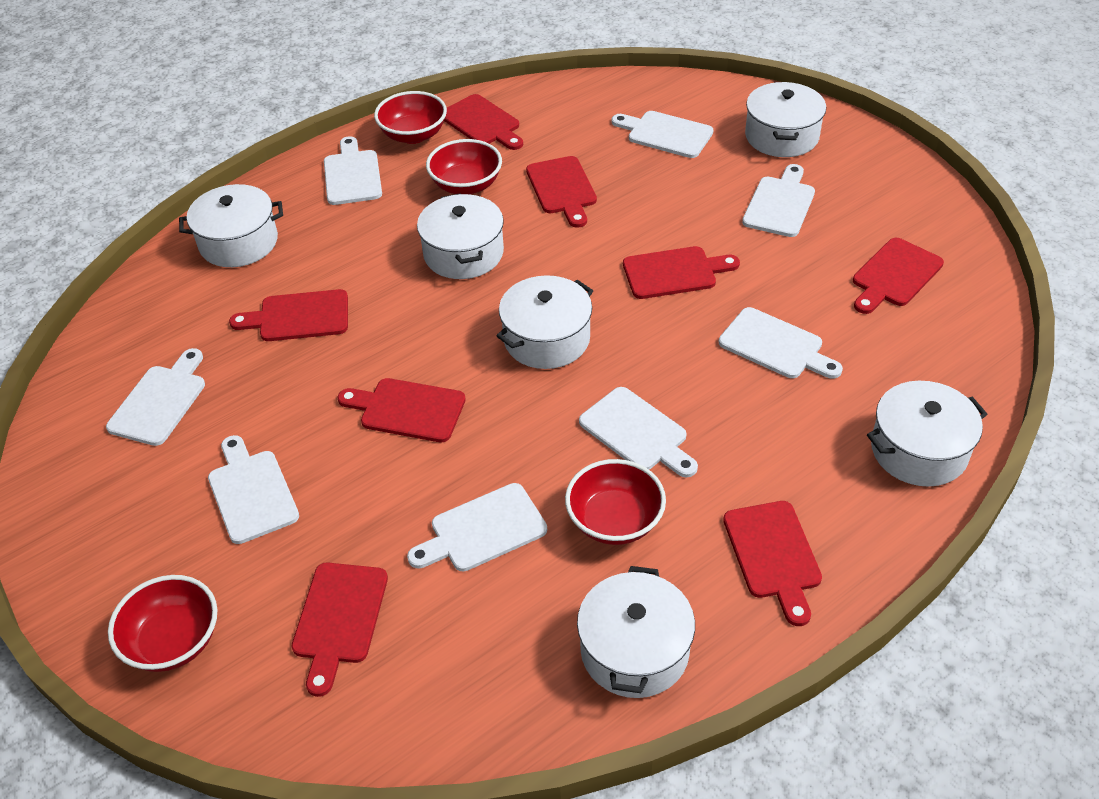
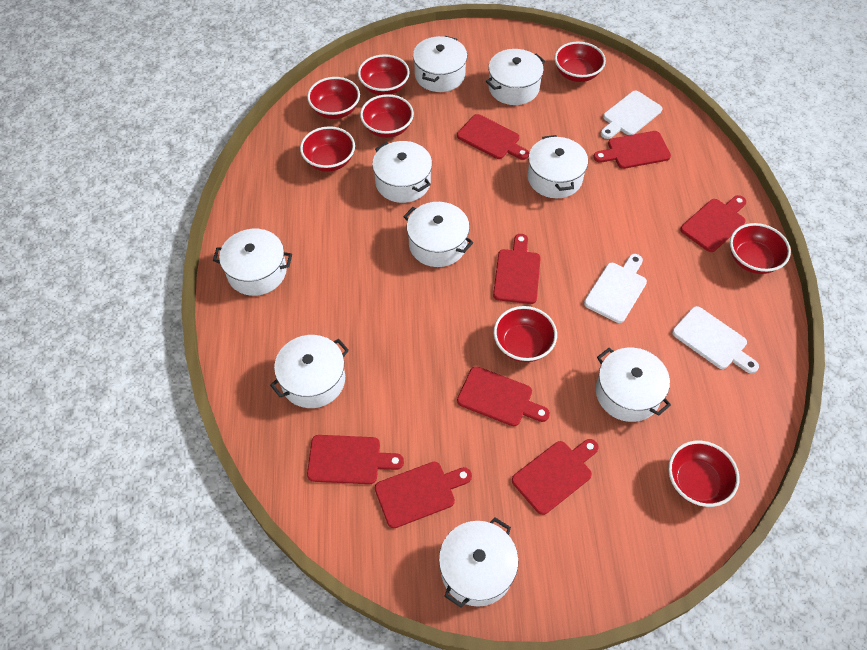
red bowl: 4 -> 8
white cutting board: 8 -> 3
white pot: 6 -> 9

